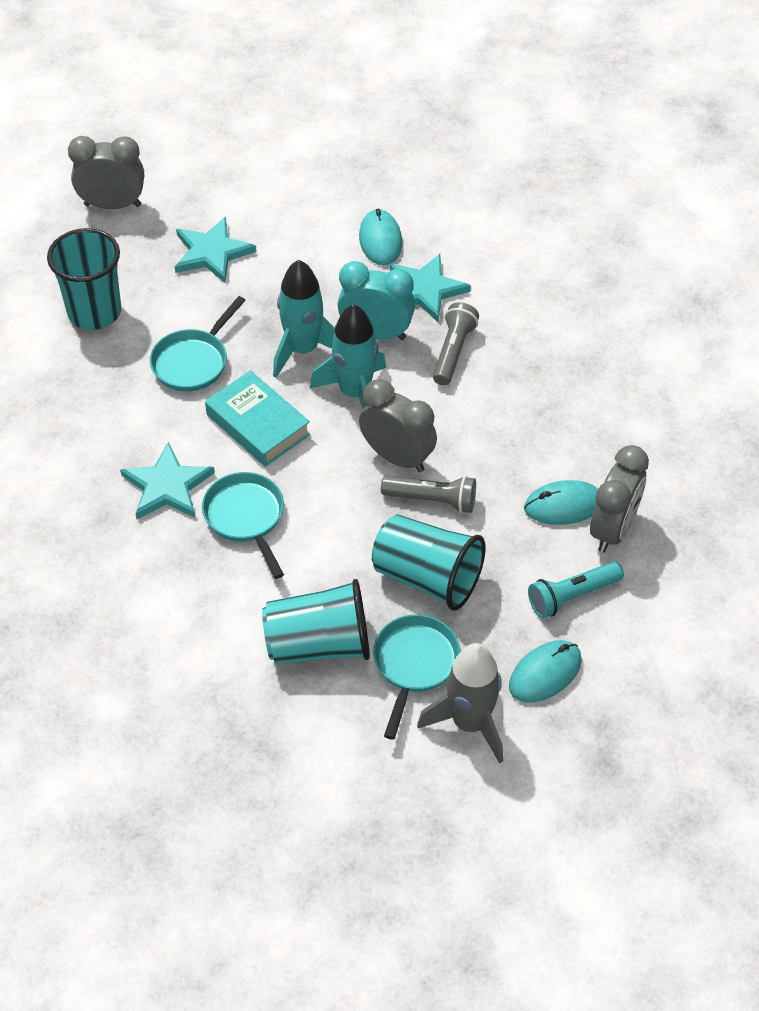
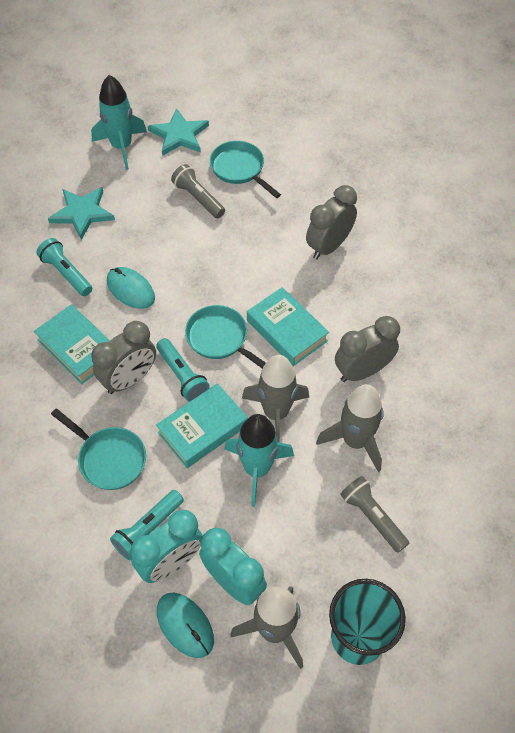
grey rocket: 1 -> 3
turquoise book: 1 -> 3
turquoise clock: 1 -> 2
turquoise cup: 3 -> 1
turquoise flashlight: 1 -> 3
turquoise mouse: 3 -> 2
turquoise star: 3 -> 2

